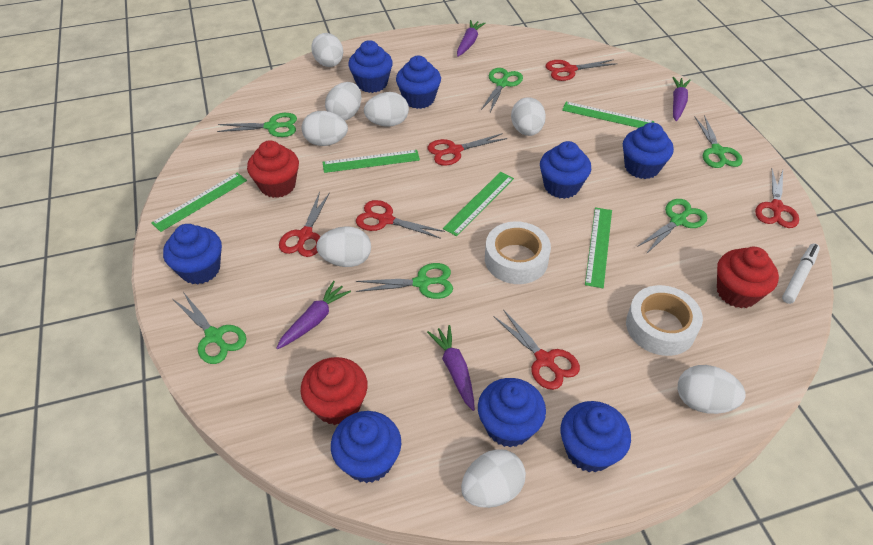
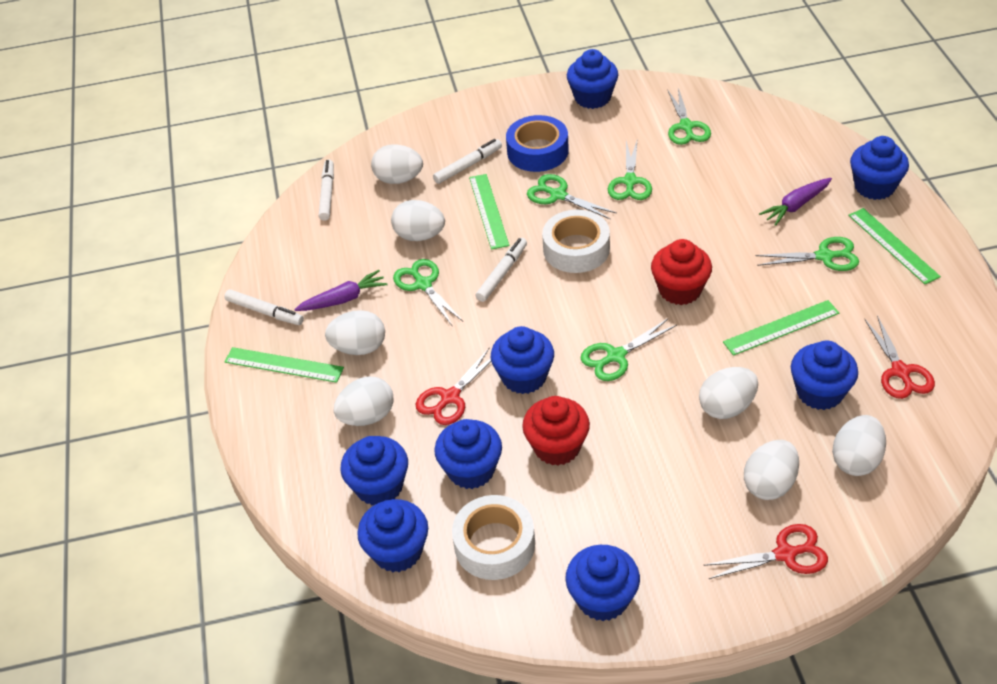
blue tape: 0 -> 1
green ruler: 5 -> 4
purple carrot: 4 -> 2
red cupcake: 3 -> 2
red scissors: 6 -> 3
white egg: 8 -> 7
white marker: 1 -> 4

